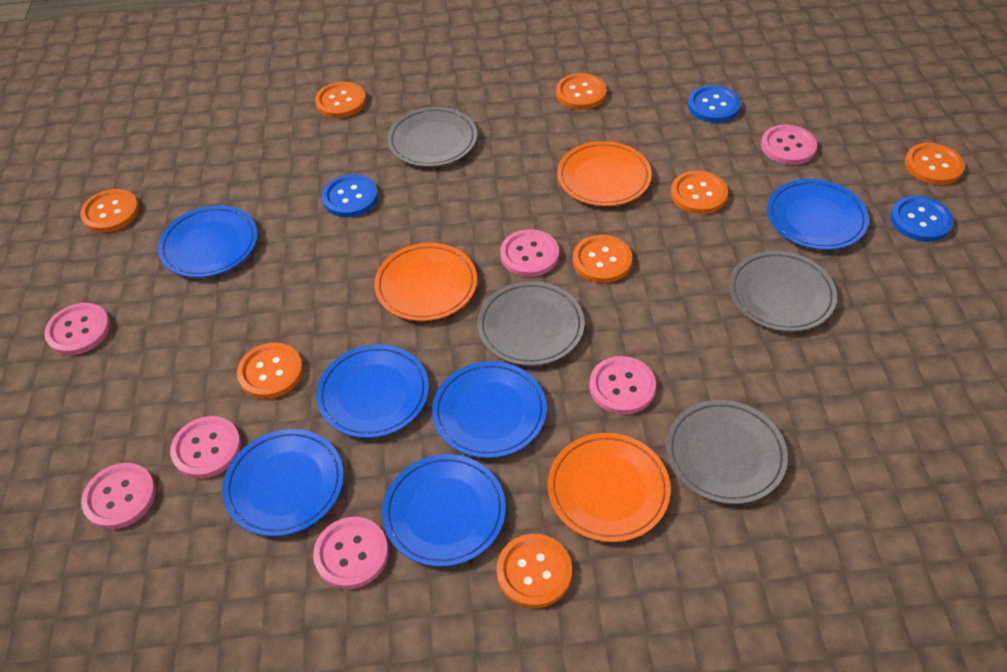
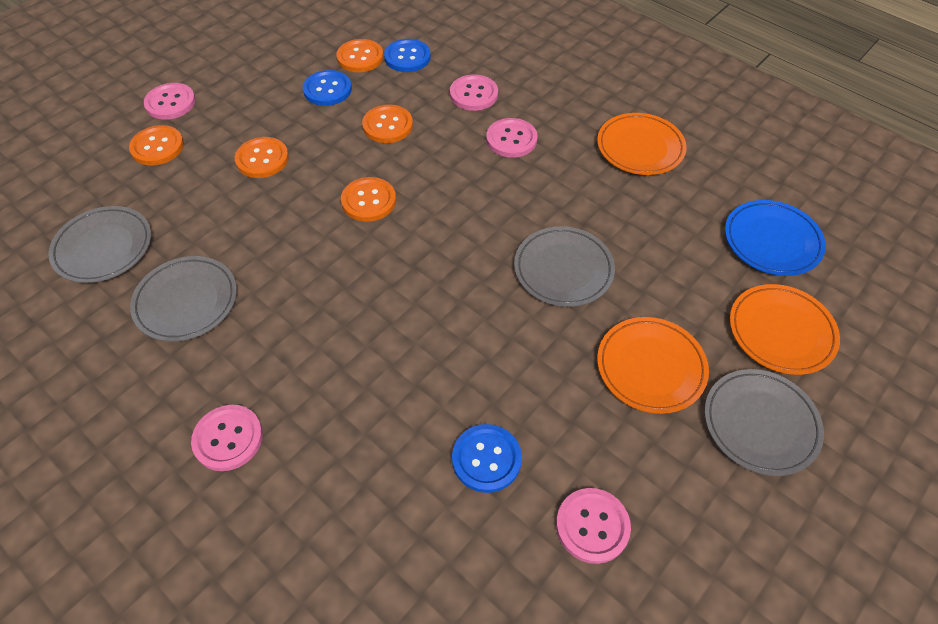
blue plate: 6 -> 1
orange button: 8 -> 5
pink button: 7 -> 5

